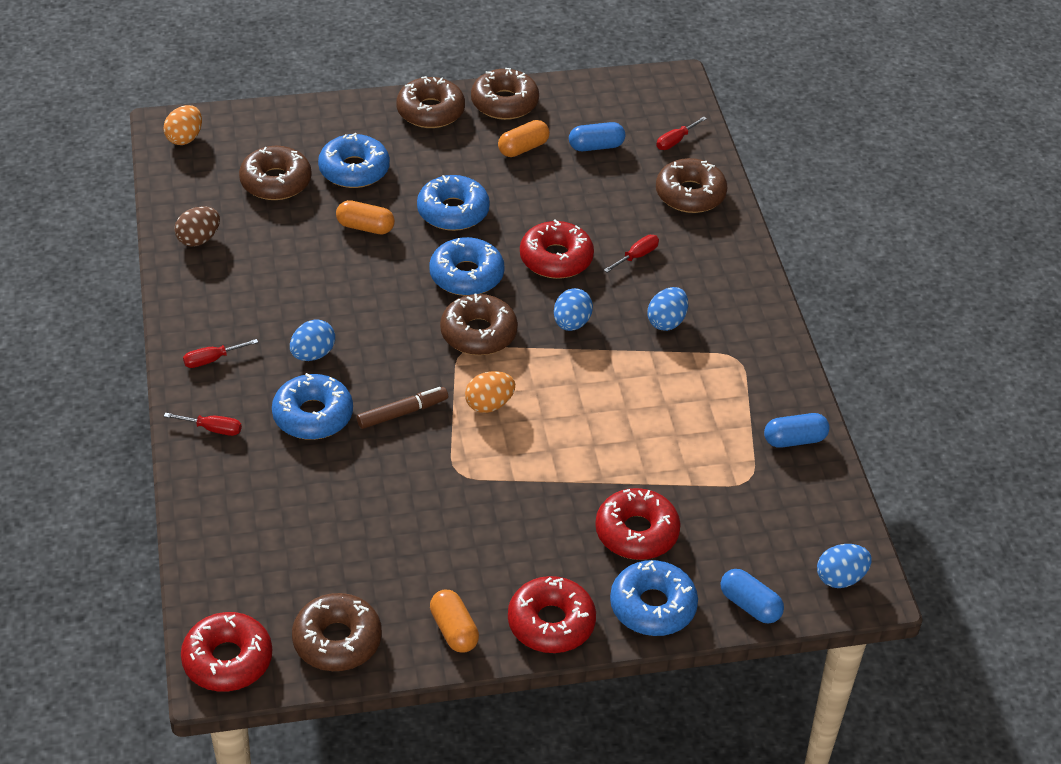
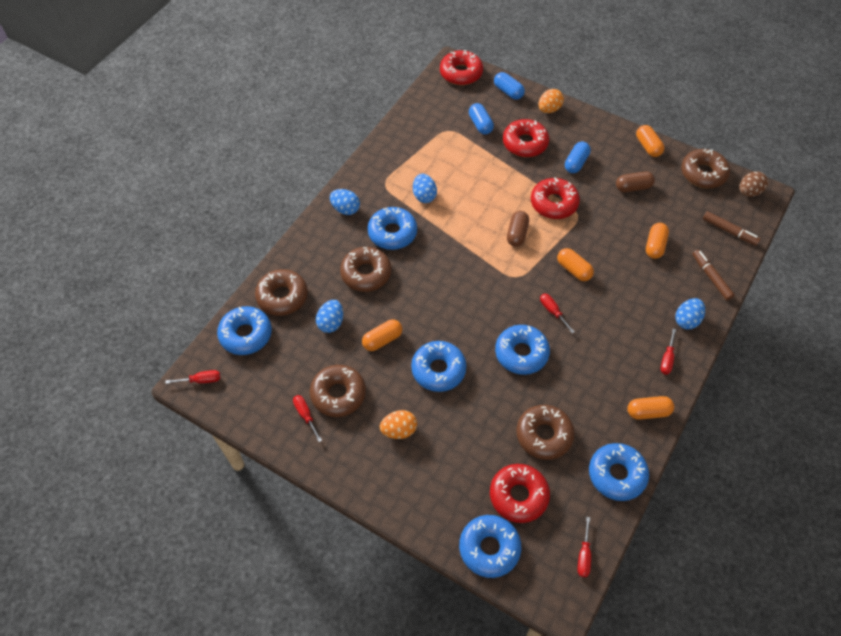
blue donut: 5 -> 6
brown capsule: 0 -> 2
brown donut: 6 -> 5
brown marker: 1 -> 2
orange capsule: 3 -> 5
red screwdriver: 4 -> 5

